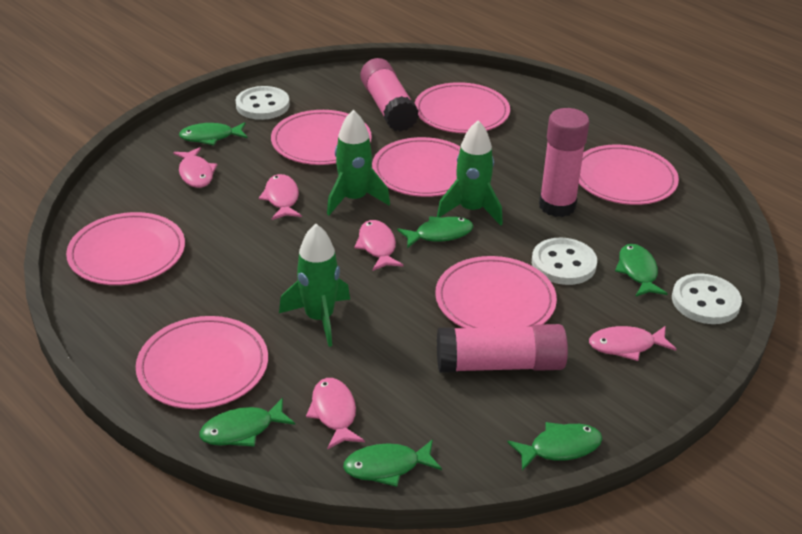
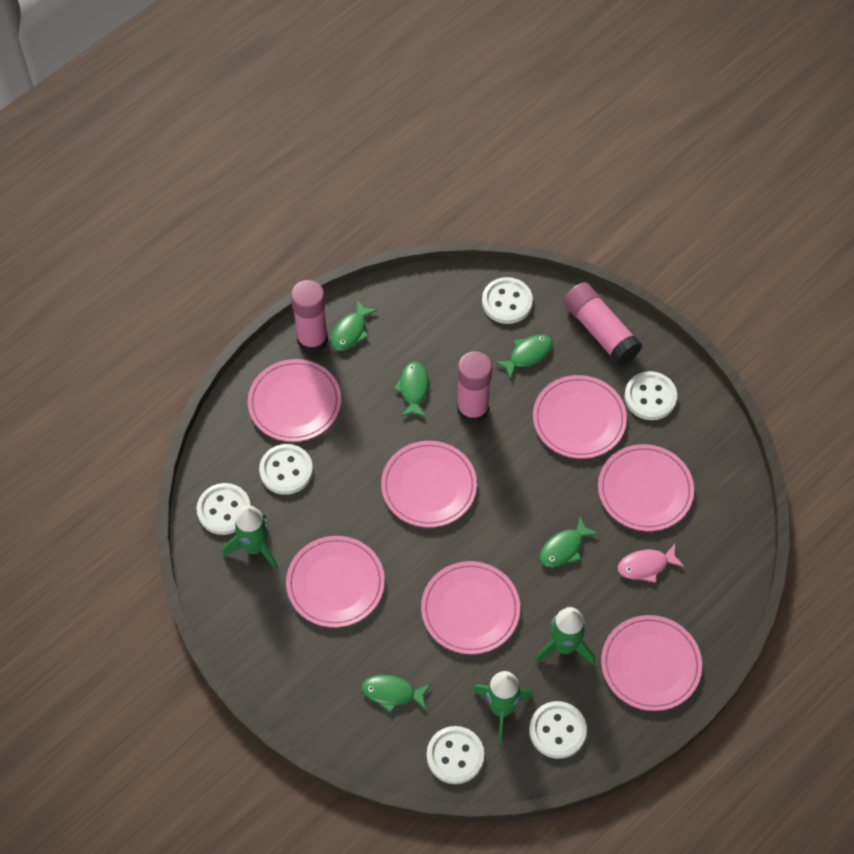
green fish: 6 -> 5
pink fish: 5 -> 1
white button: 3 -> 6

